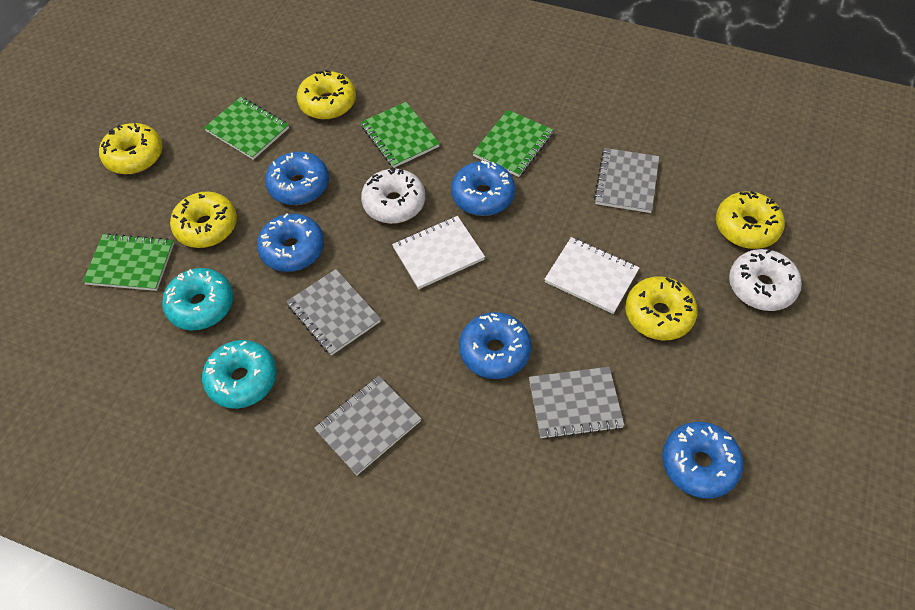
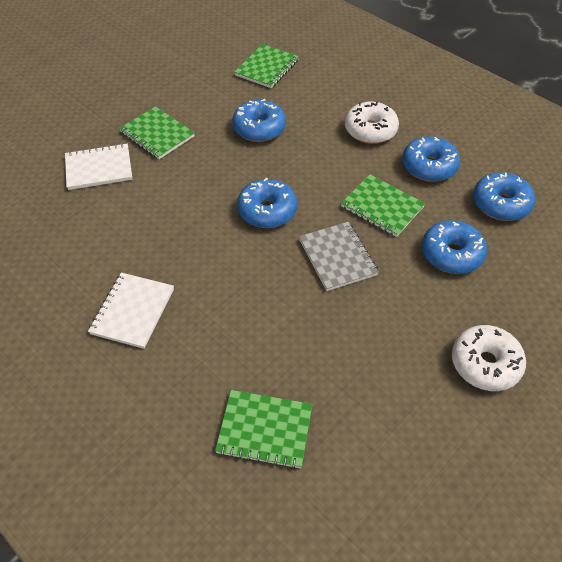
grey notebook: 4 -> 1
turquoise donut: 2 -> 0
yellow donut: 5 -> 0

